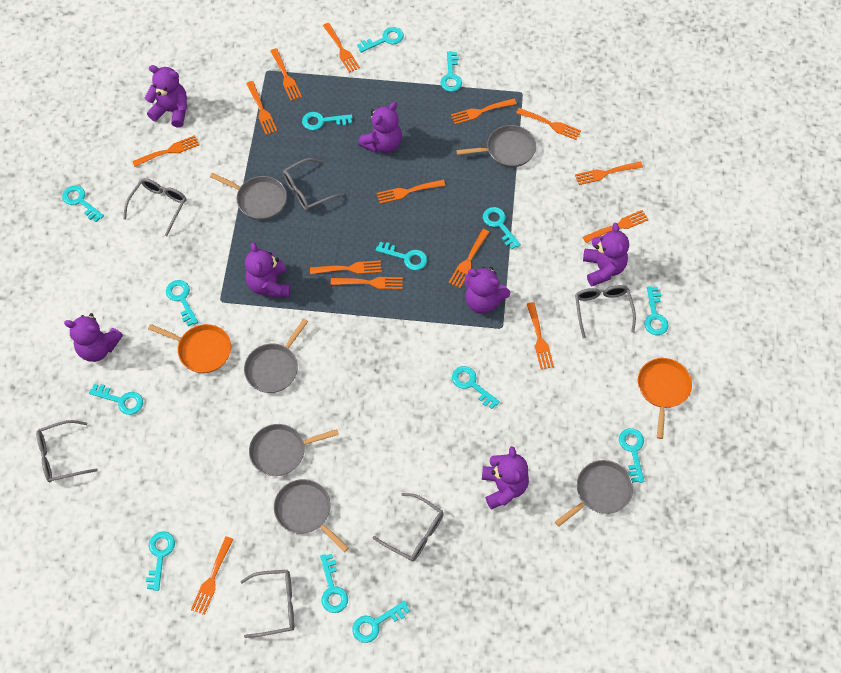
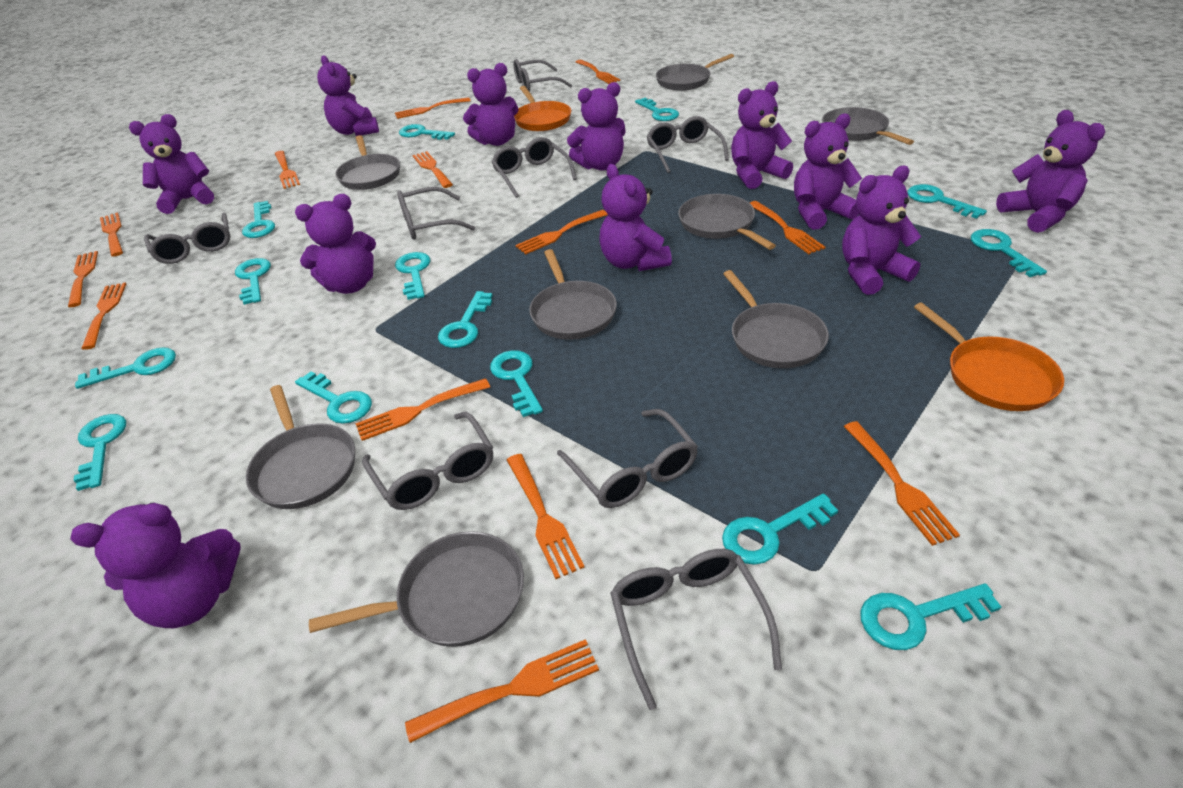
grey glasses: 6 -> 8
grey pan: 6 -> 8
orange fork: 14 -> 13
purple teddy bear: 7 -> 11

